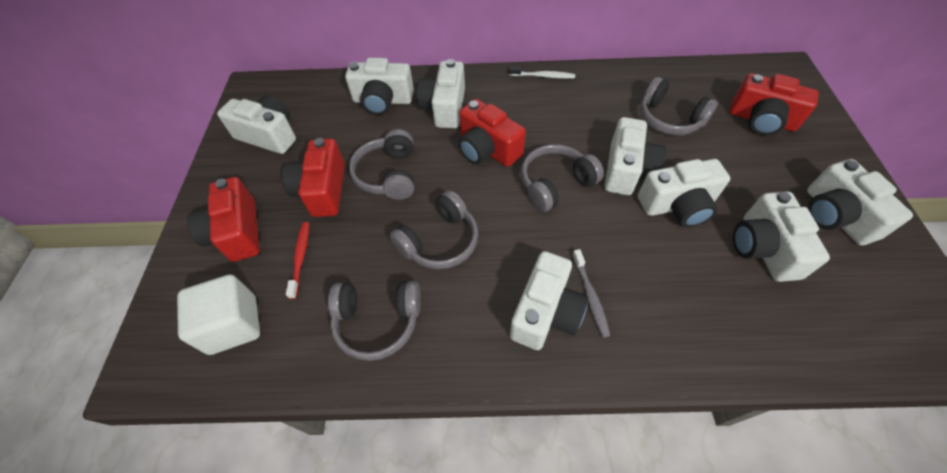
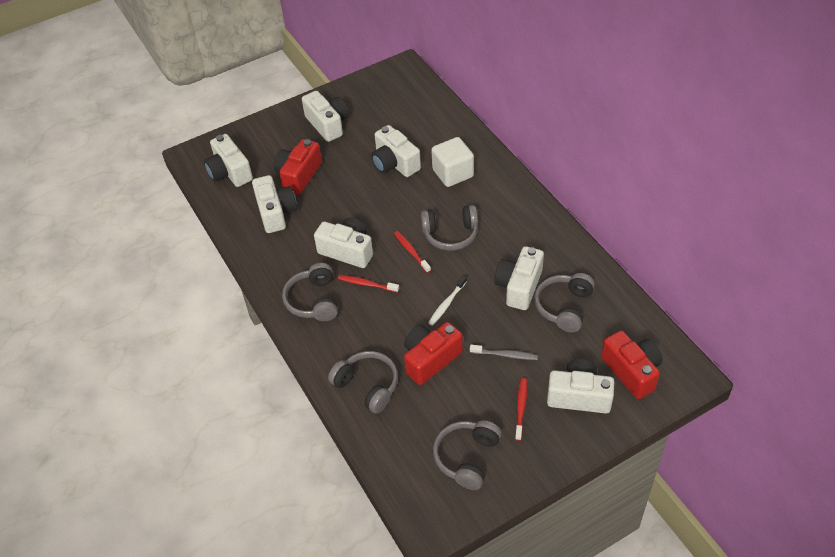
red camera: 4 -> 3
red toothbrush: 1 -> 3
white camera: 8 -> 7

